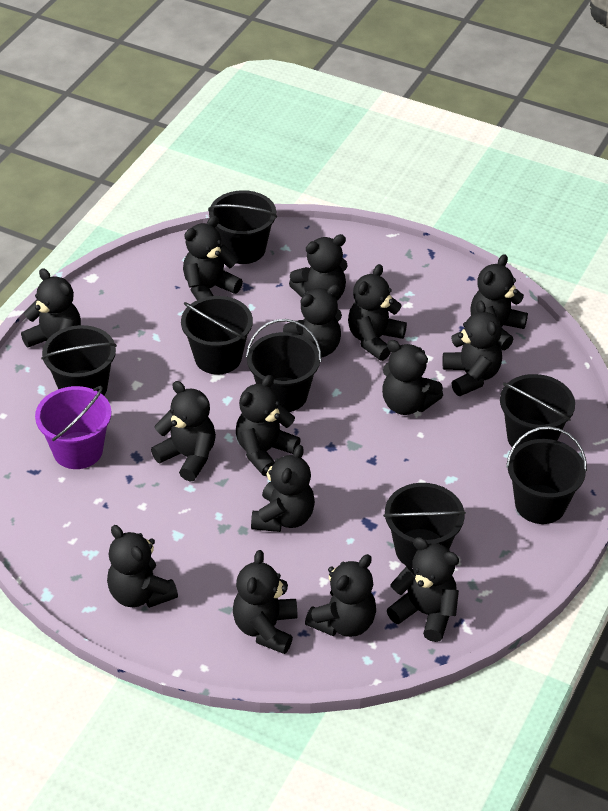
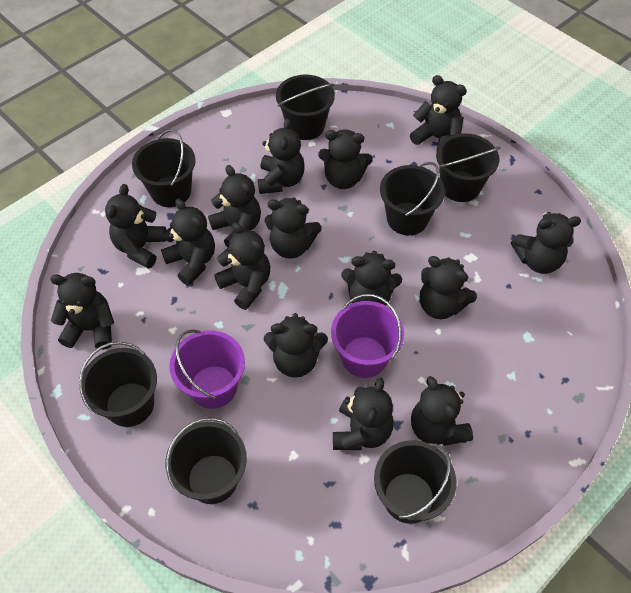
purple bucket: 1 -> 2

